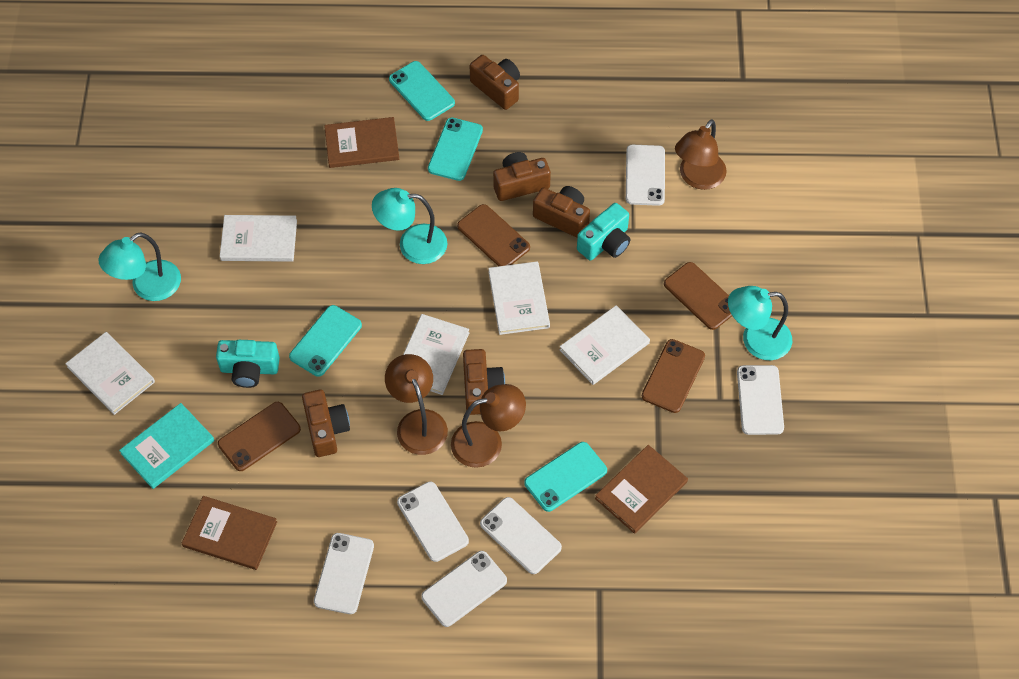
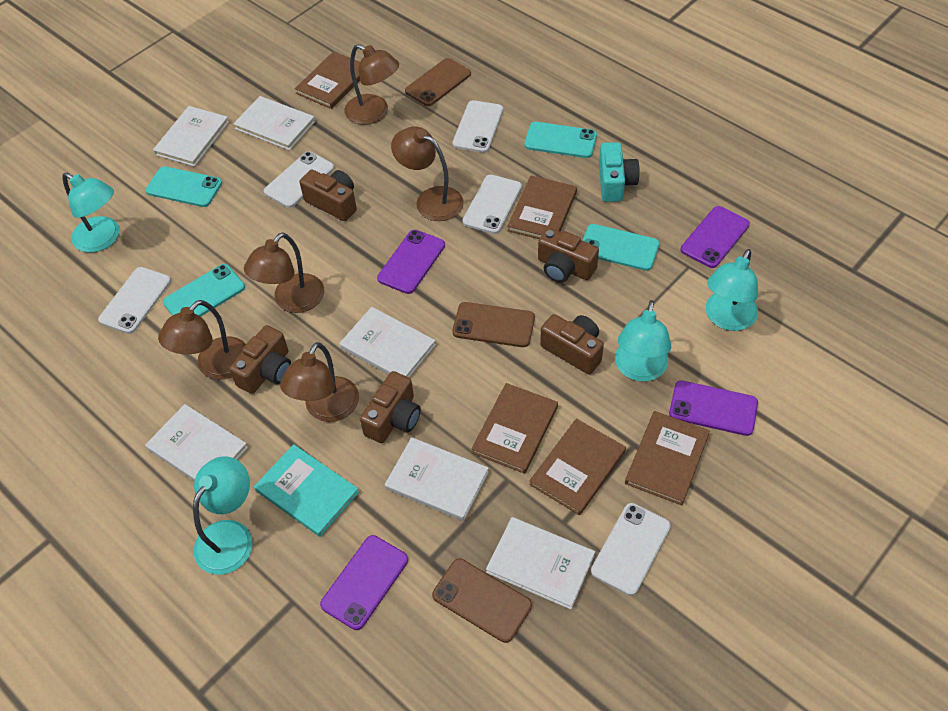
brown book: 3 -> 5
brown lamp: 3 -> 5
brown phone: 4 -> 3
purple phone: 0 -> 4
turquoise camera: 2 -> 1
turquoise lamp: 3 -> 4
white book: 5 -> 6
white phone: 6 -> 5

